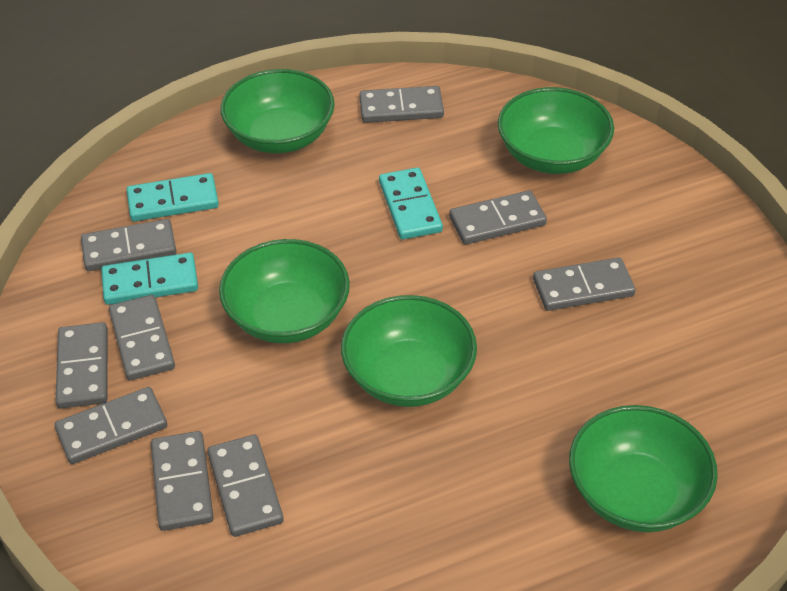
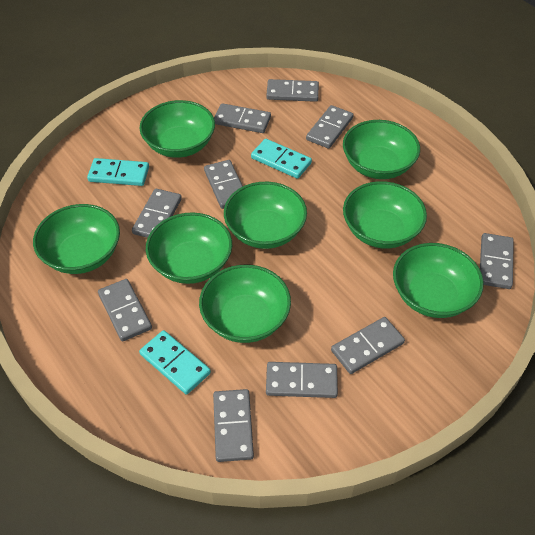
green bowl: 5 -> 8
grey domino: 9 -> 10

